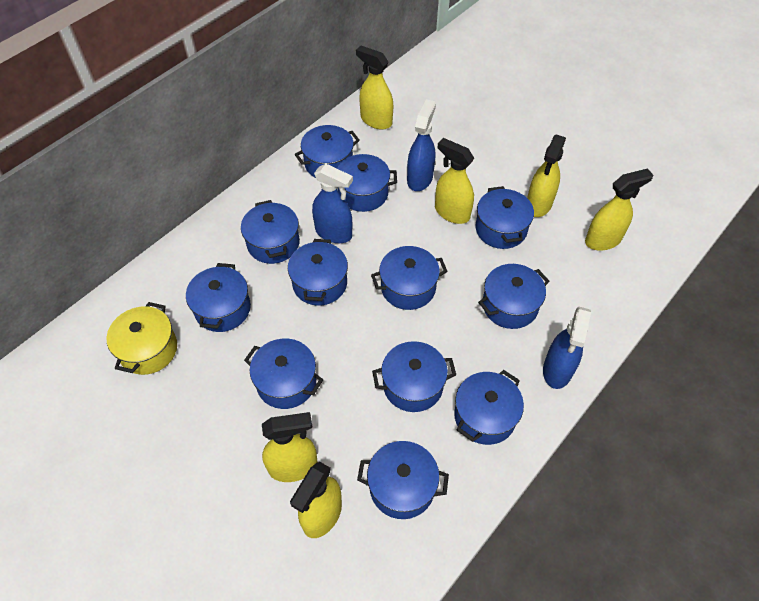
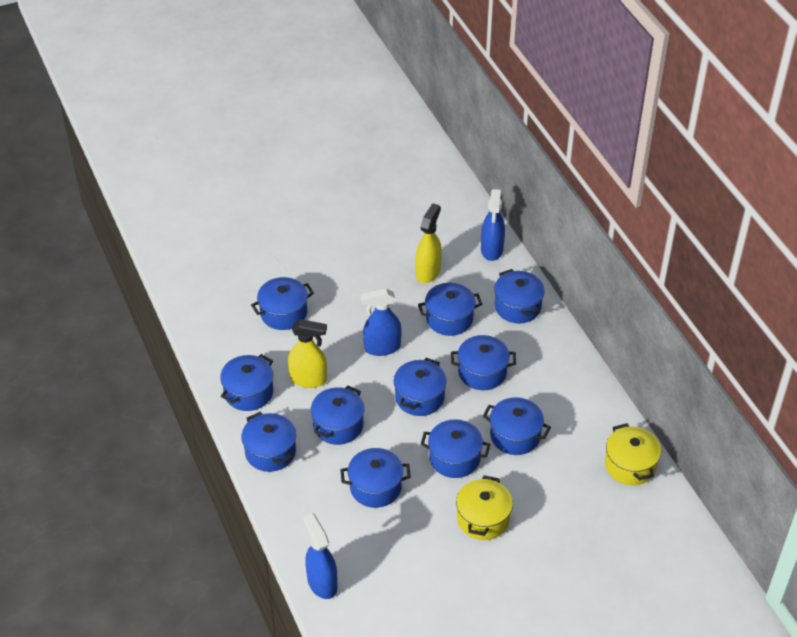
blue pot: 12 -> 11
yellow pot: 1 -> 2
yellow spray bottle: 6 -> 2

